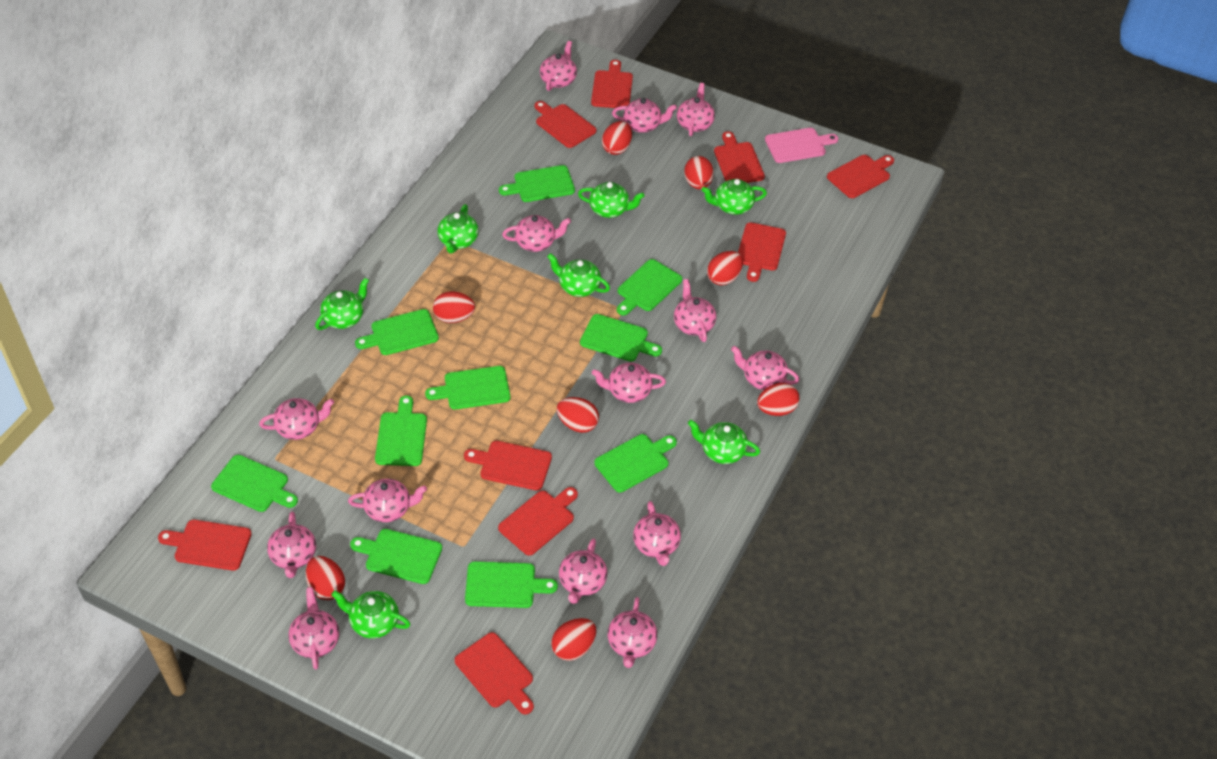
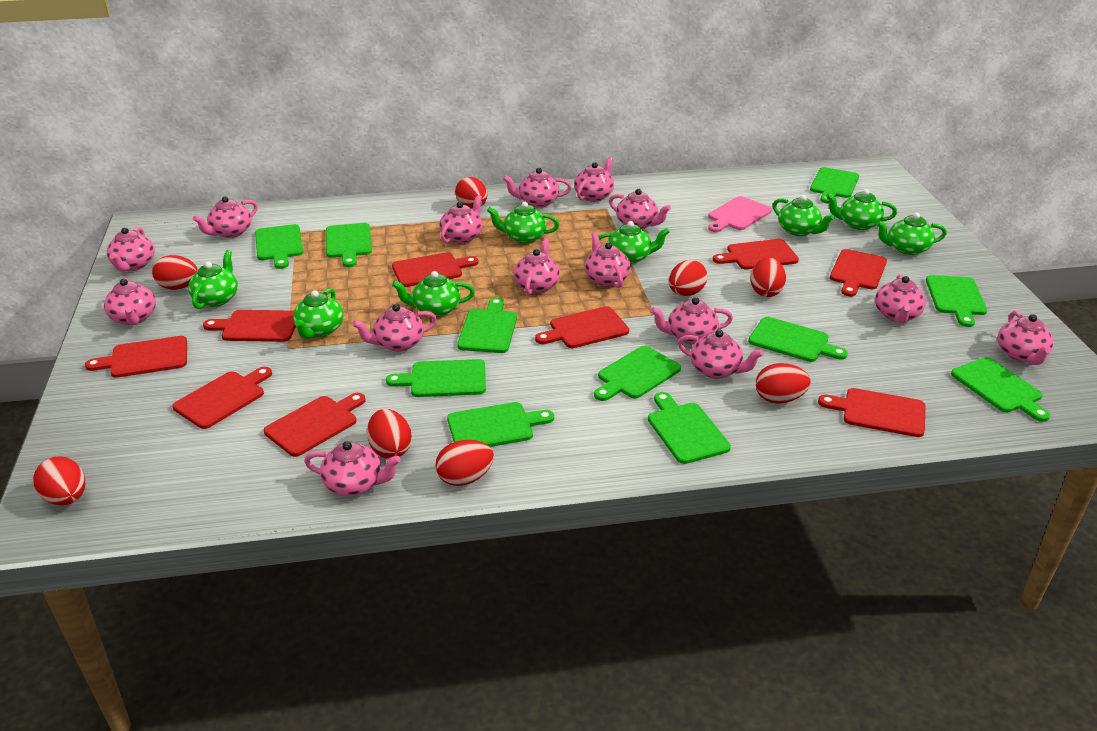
green cutting board: 10 -> 11
green teapot: 7 -> 8
pink teapot: 14 -> 15

